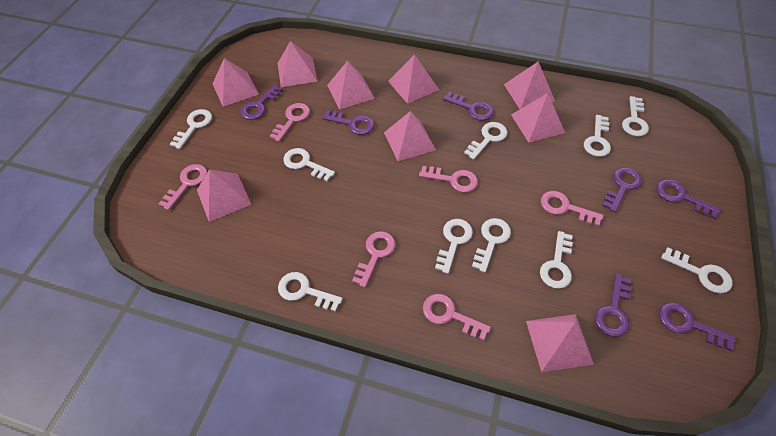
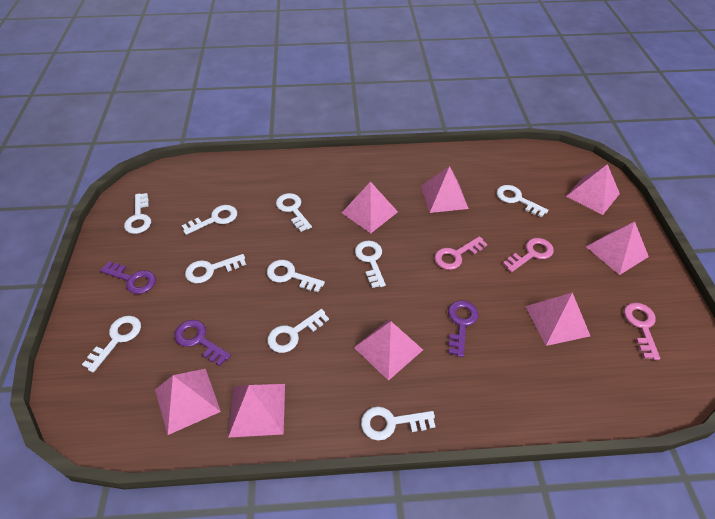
pink key: 6 -> 3
pink pyramid: 9 -> 8
purple key: 7 -> 3

